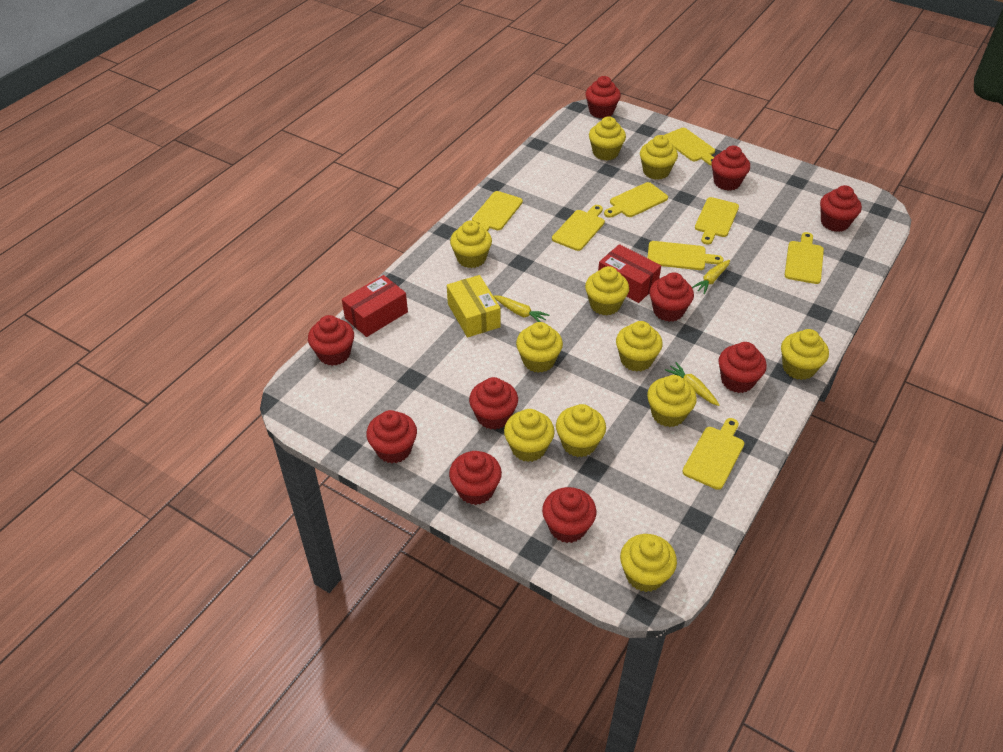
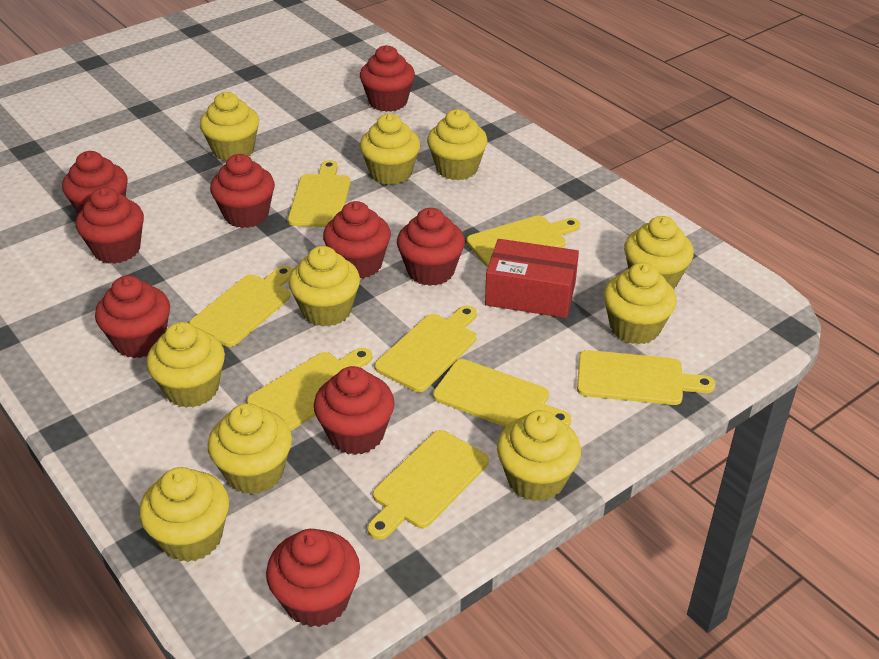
red box: 2 -> 1
red cupcake: 10 -> 9
yellow box: 1 -> 0
yellow carrot: 3 -> 0
yellow cupcake: 11 -> 10

